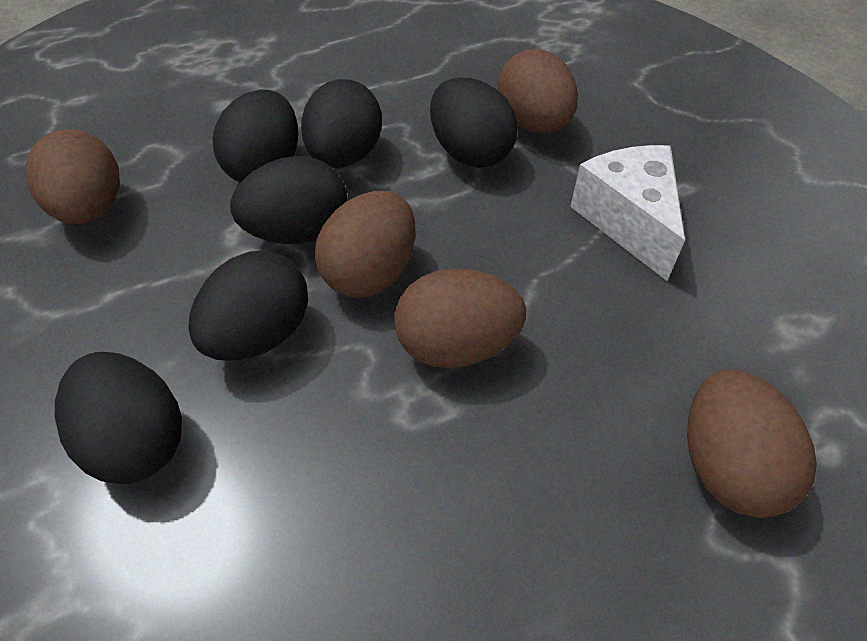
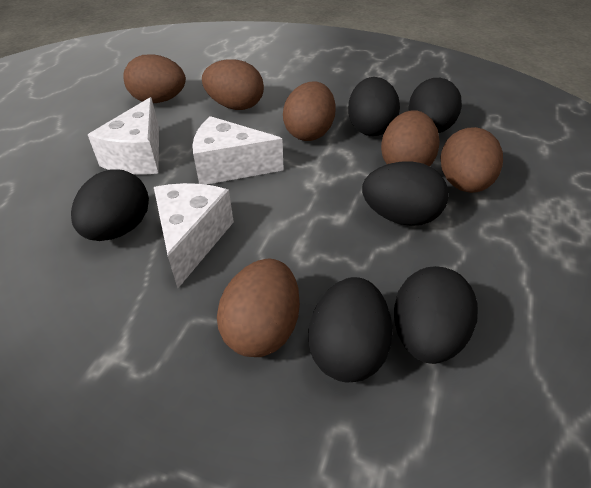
brown egg: 5 -> 6
white cheese: 1 -> 3

